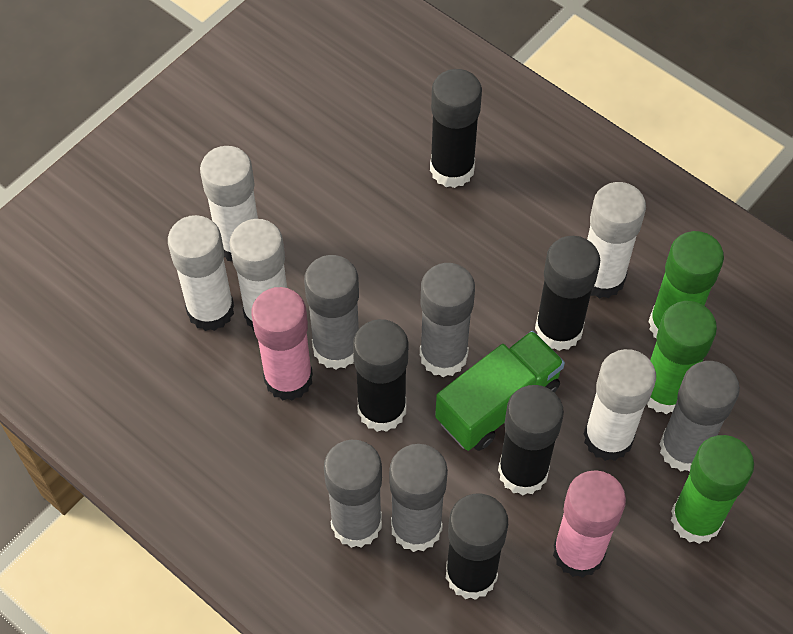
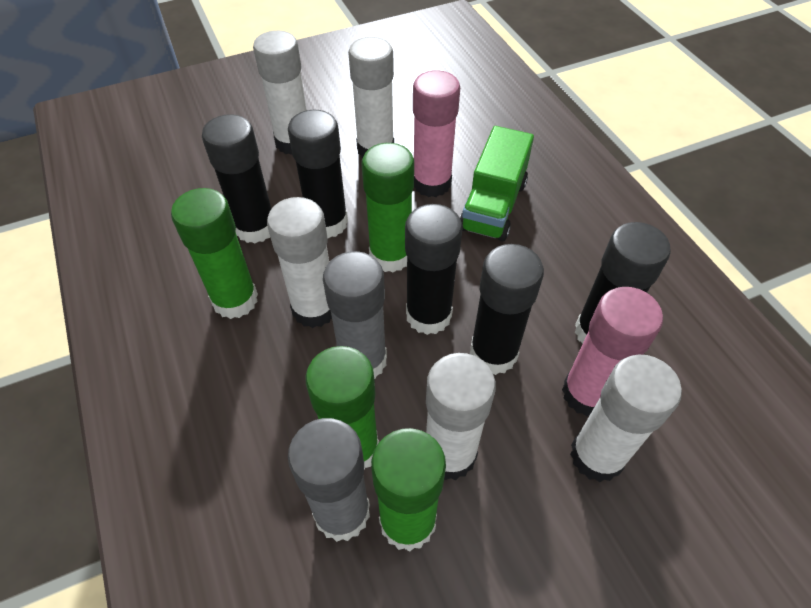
green glue stick: 3 -> 4
grey glue stick: 5 -> 2

